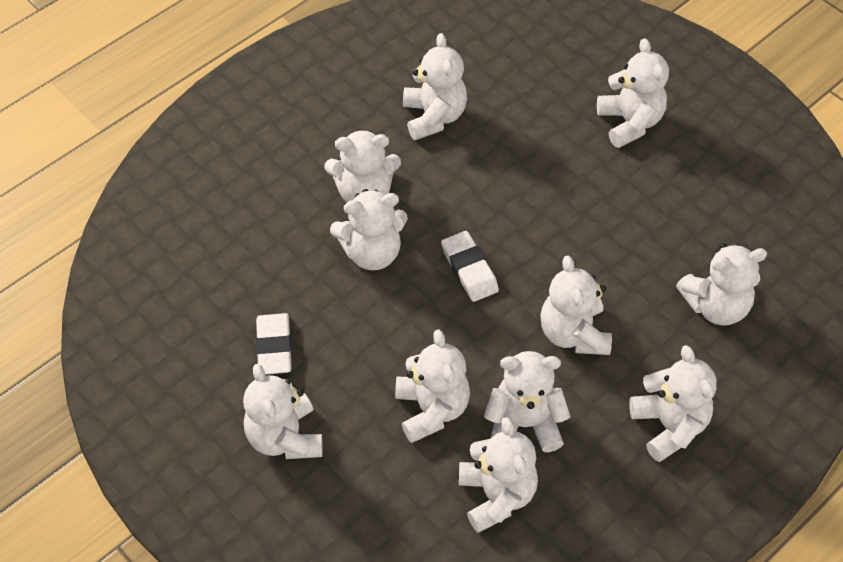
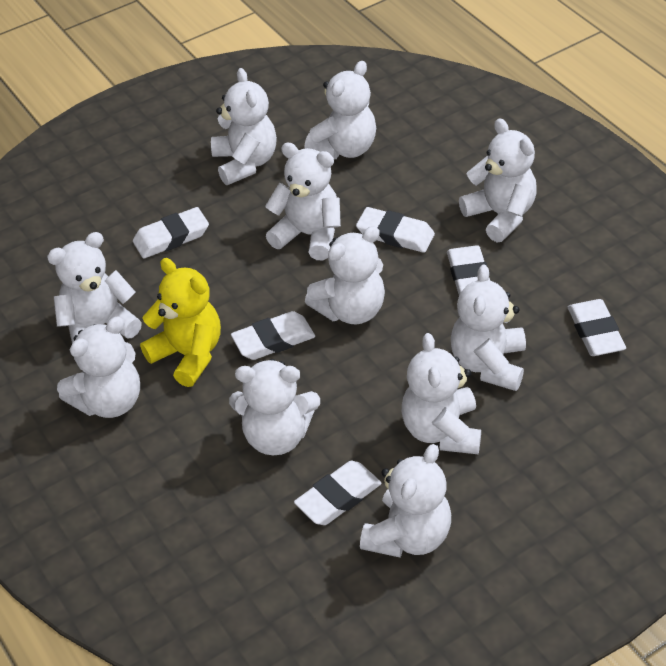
white eraser: 2 -> 6
yellow teddy bear: 0 -> 1

